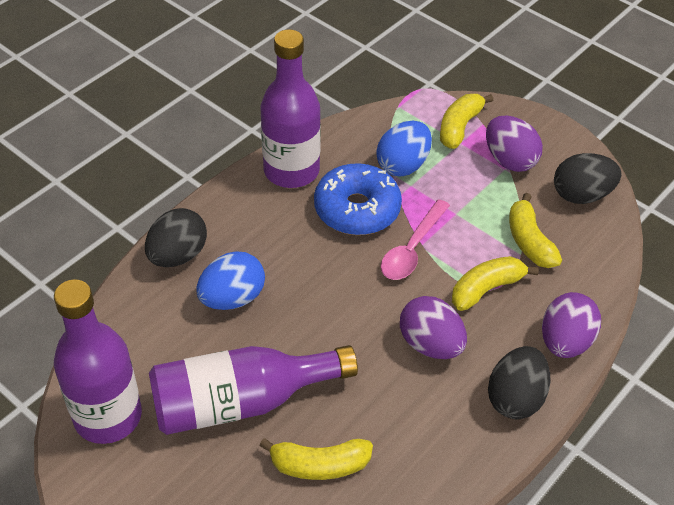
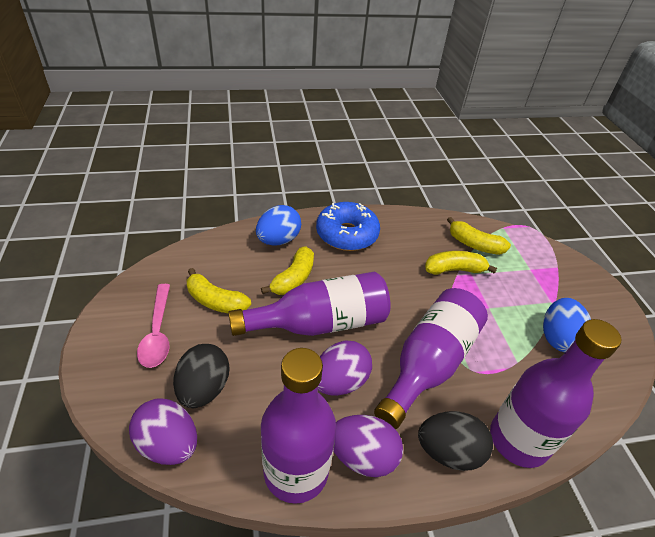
black egg: 3 -> 2
purple bottle: 3 -> 4

